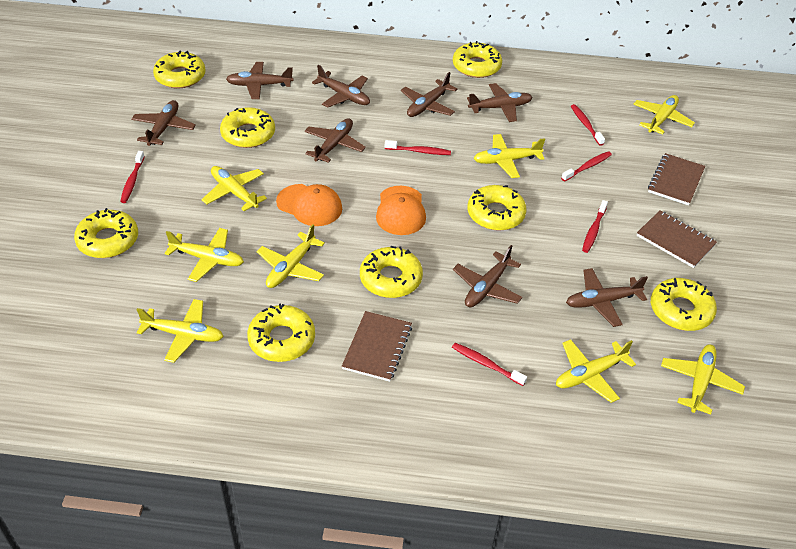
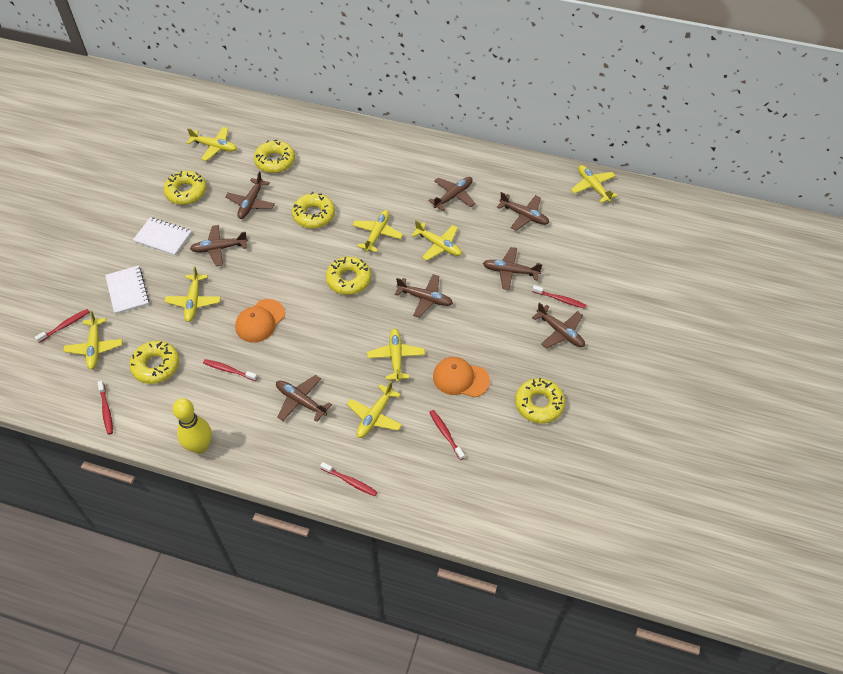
brown notebook: 3 -> 0
white notebook: 0 -> 2
yellow bowling pin: 0 -> 1
yellow donut: 8 -> 6

